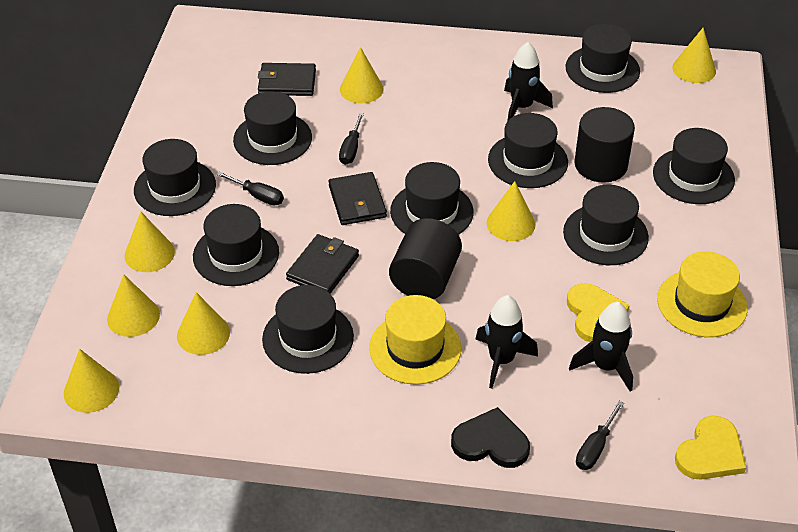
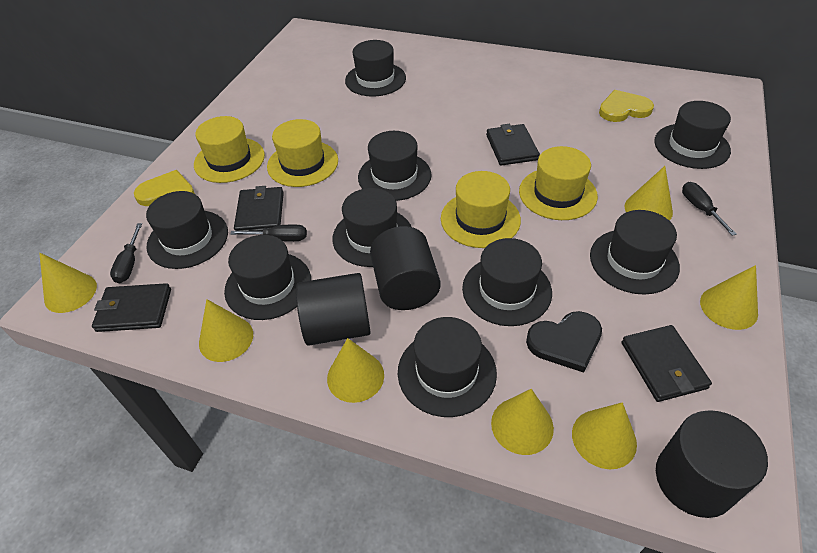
black cylinder: 2 -> 3
black rocket: 3 -> 0
black wallet: 3 -> 4
yellow hat: 2 -> 4

